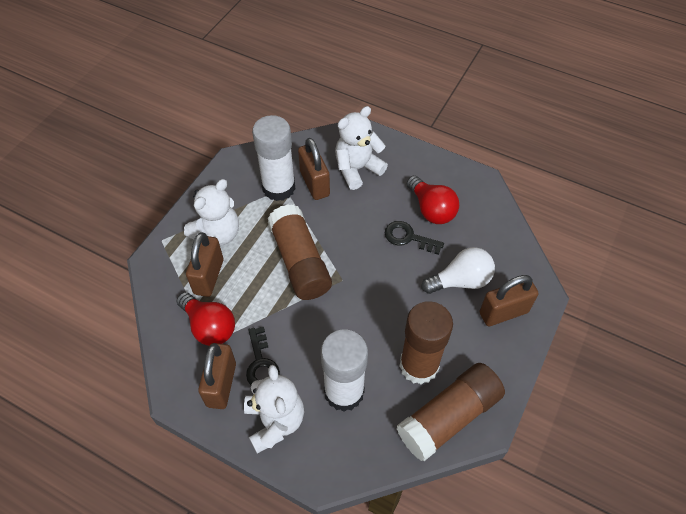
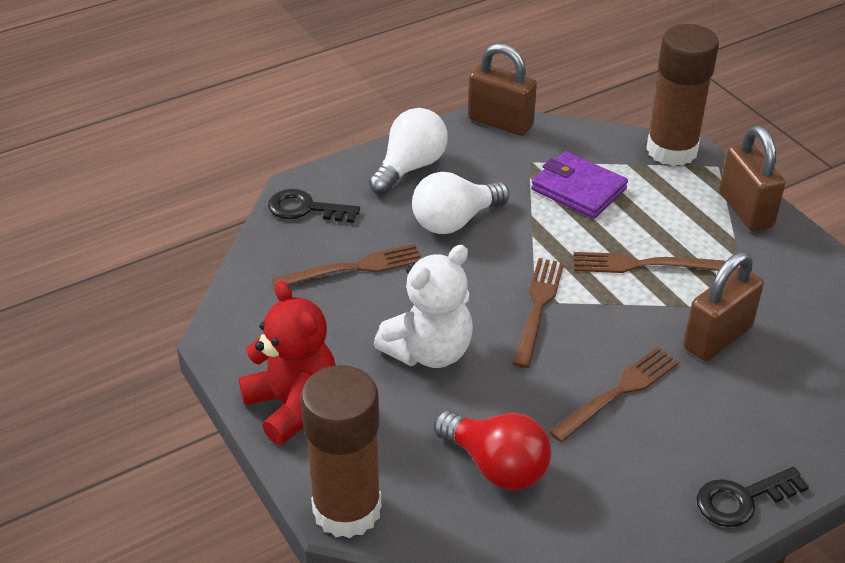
brown fork: 0 -> 4
brown glue stick: 3 -> 2
brown padlock: 4 -> 3
purple wallet: 0 -> 1
red light bulb: 2 -> 1
red teddy bear: 0 -> 1
white glue stick: 2 -> 0
white light bulb: 1 -> 2
white teddy bear: 3 -> 1

